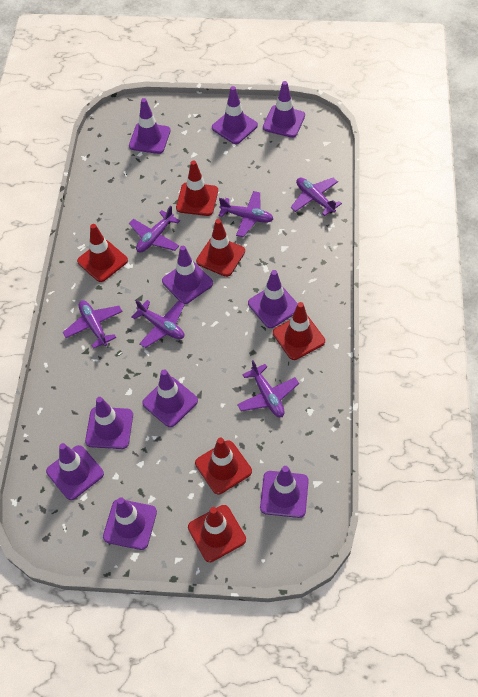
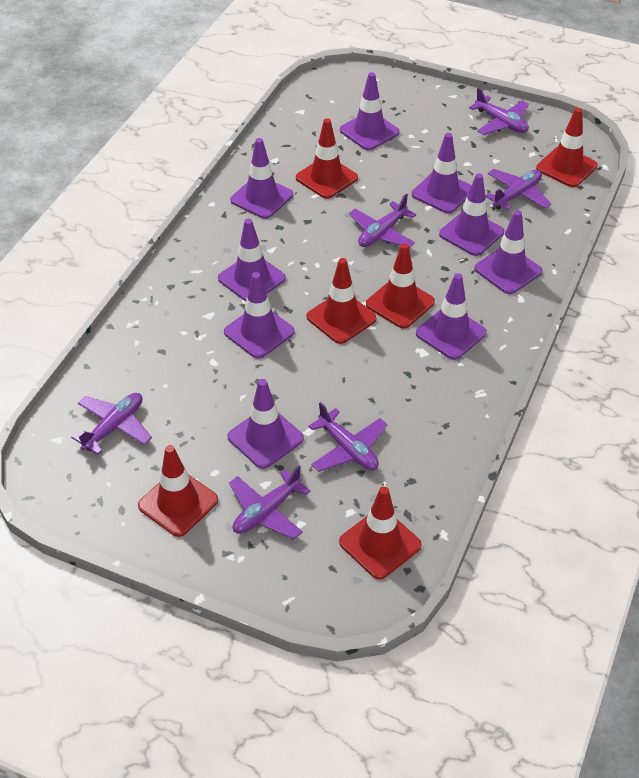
purple traffic cone: 10 -> 9

